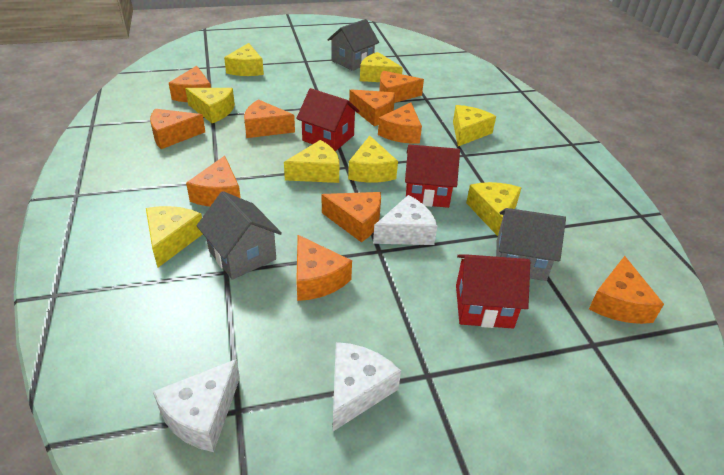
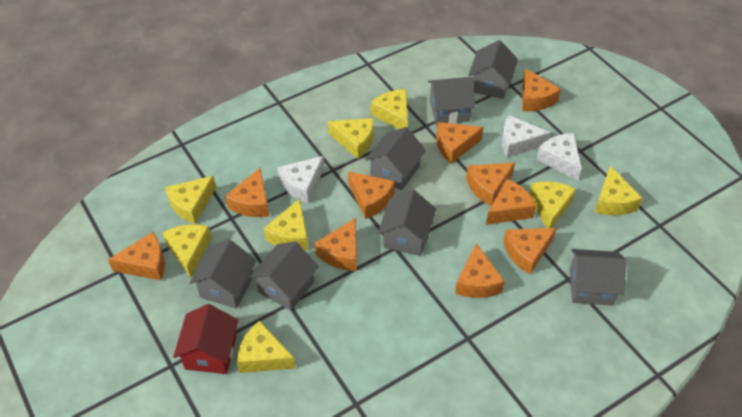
grey house: 3 -> 7
red house: 3 -> 1

